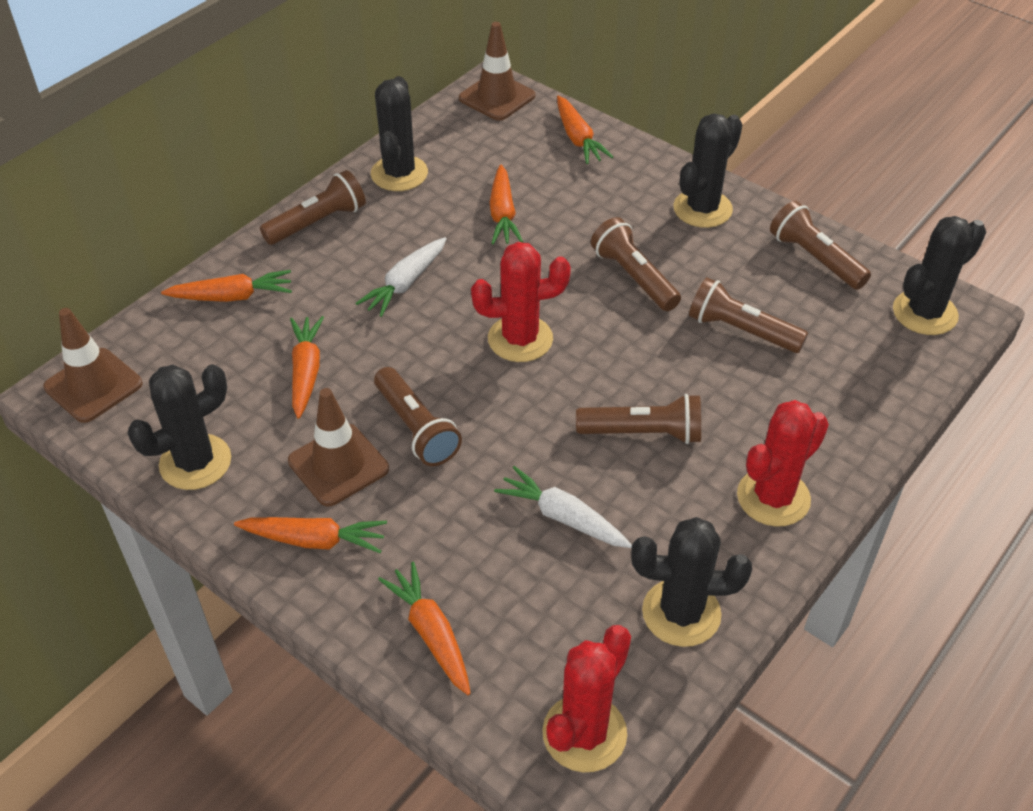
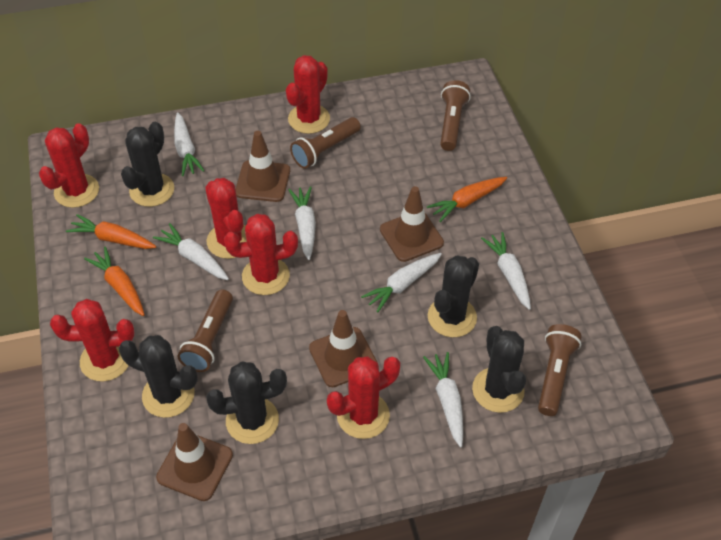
brown flashlight: 6 -> 4
brown traffic cone: 3 -> 4
orange carrot: 6 -> 3
red cactus: 3 -> 6
white carrot: 2 -> 6

